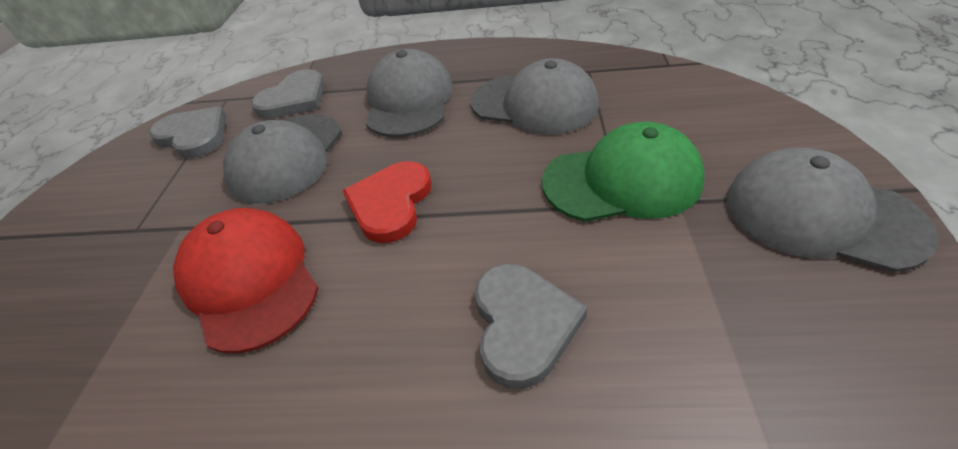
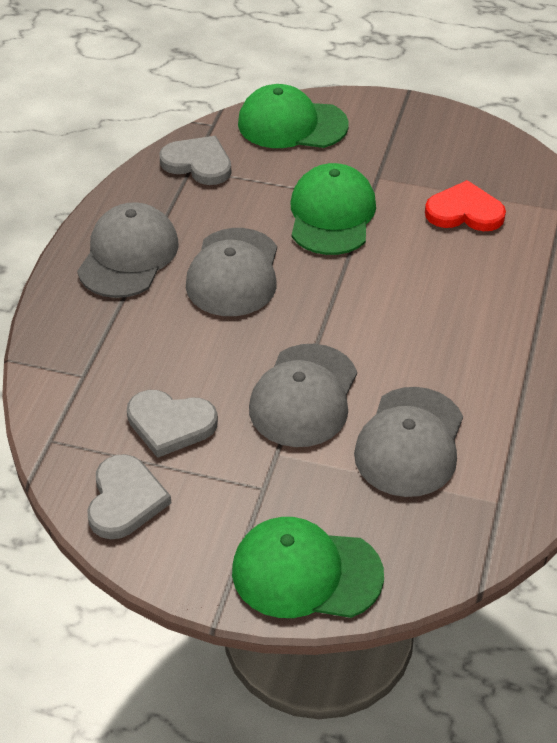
green cap: 1 -> 3
red cap: 1 -> 0

